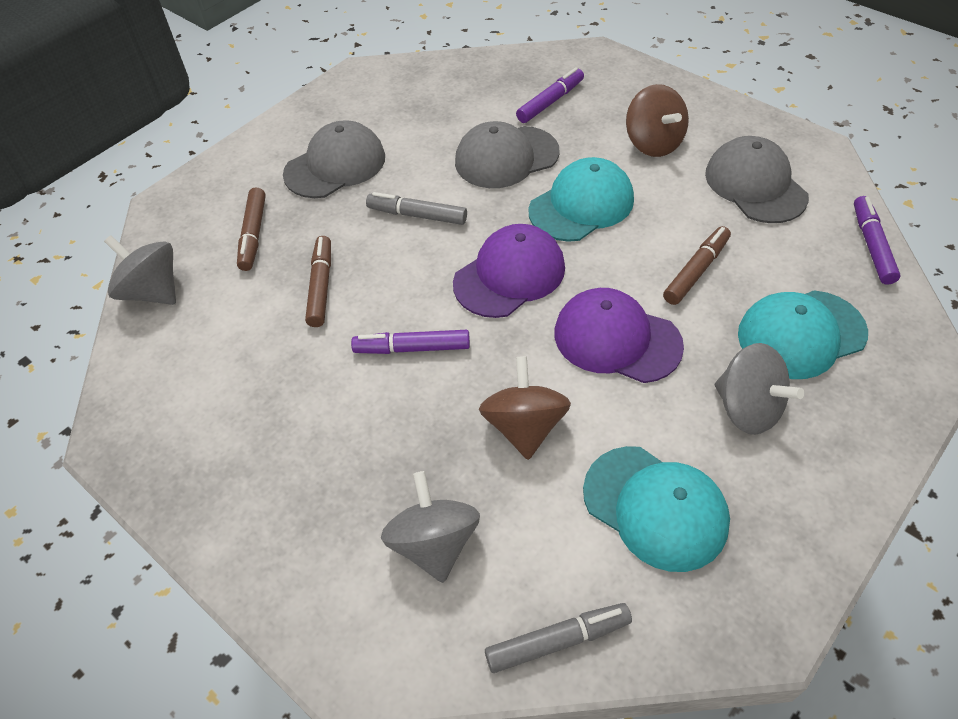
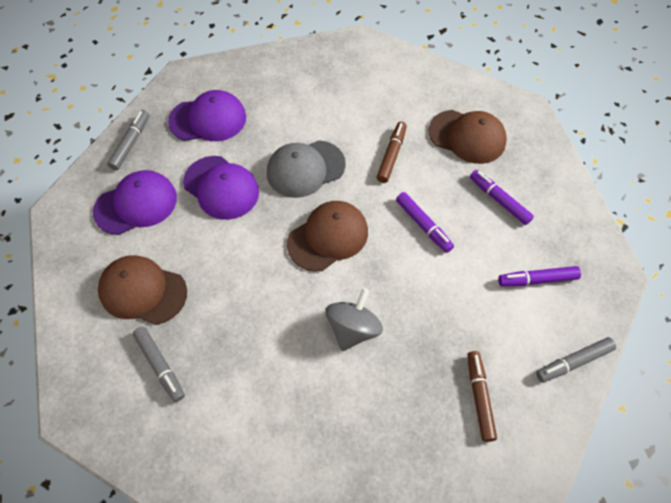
brown cap: 0 -> 3
brown marker: 3 -> 2
brown spinning top: 2 -> 0
grey cap: 3 -> 1
grey marker: 2 -> 3
grey spinning top: 3 -> 1
purple cap: 2 -> 3
turquoise cap: 3 -> 0

